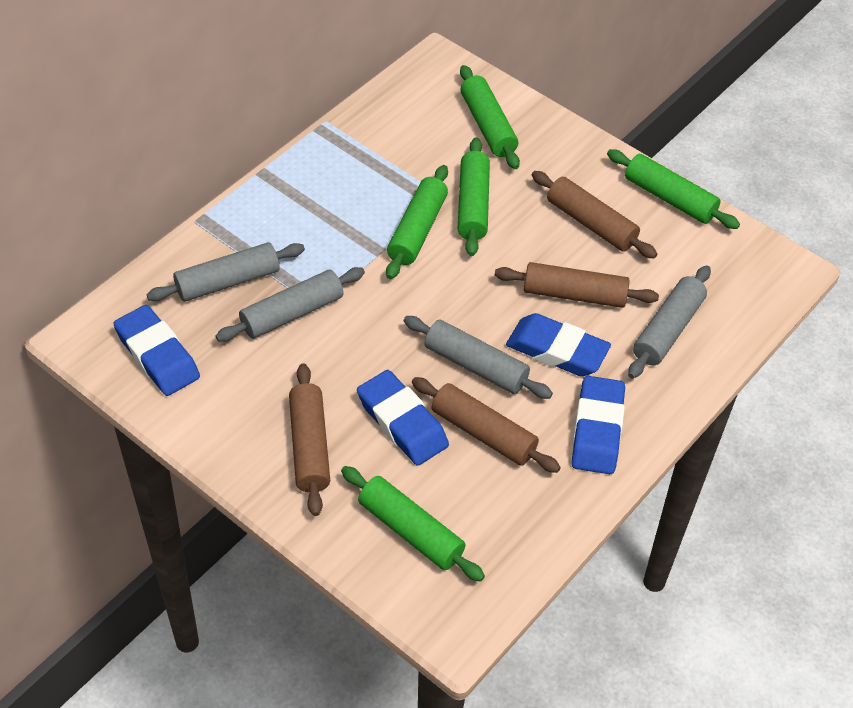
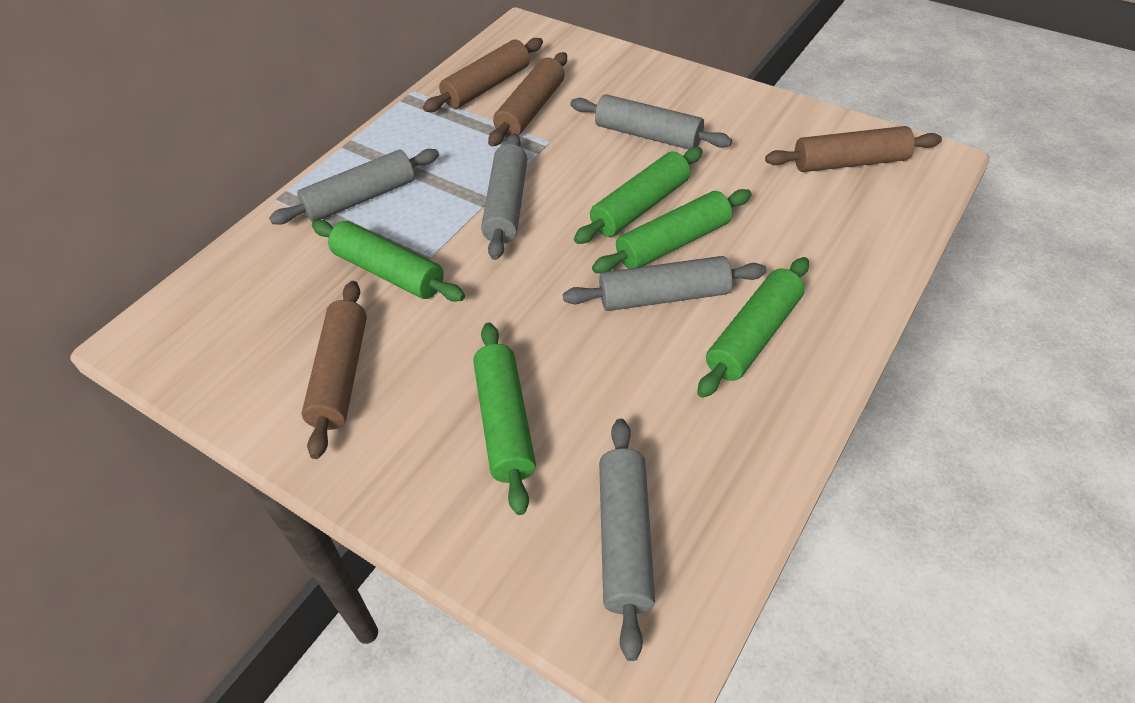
blue eraser: 4 -> 0
grey rolling pin: 4 -> 5

